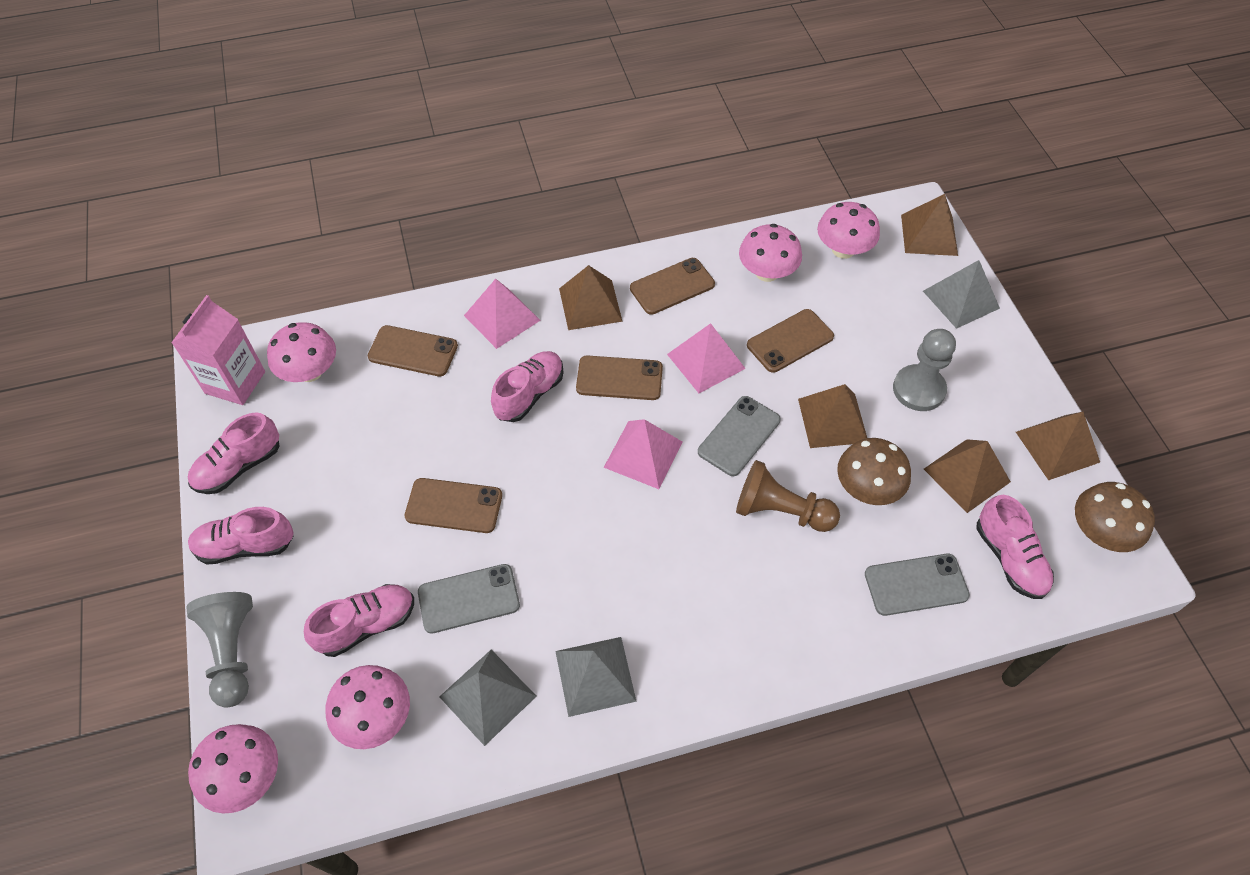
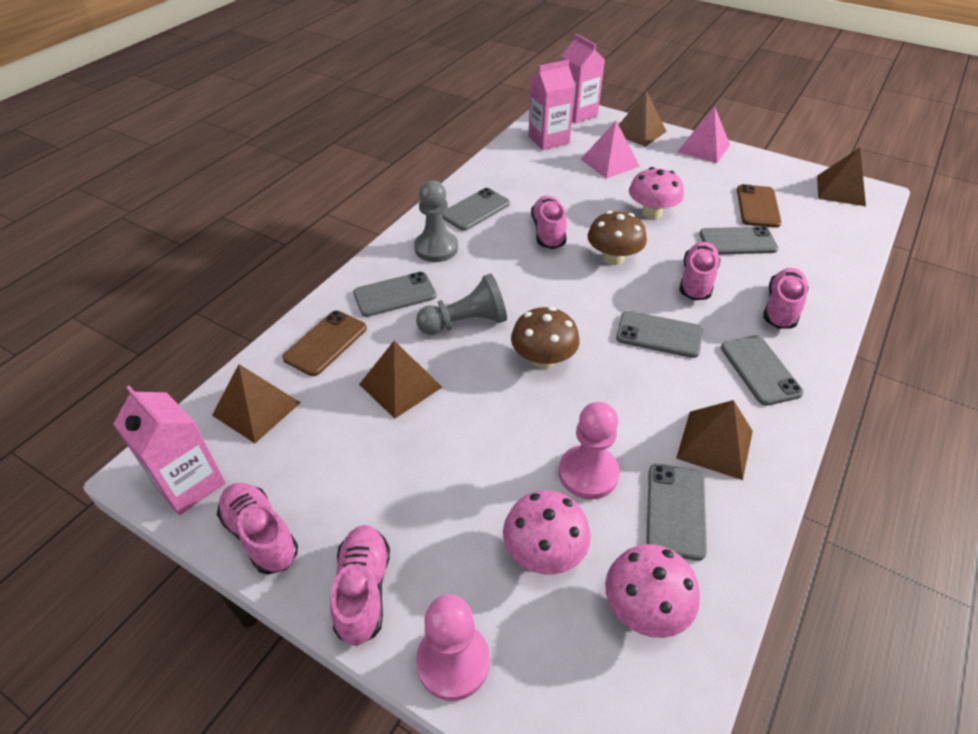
brown pawn: 1 -> 0
brown phone: 5 -> 2
grey phone: 3 -> 6
grey pyramid: 3 -> 0
pink carton: 1 -> 3
pink mushroom: 5 -> 3
pink pawn: 0 -> 2
pink pyramid: 3 -> 2

